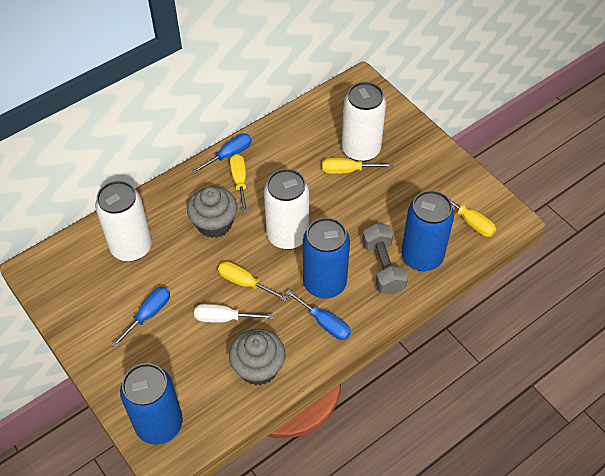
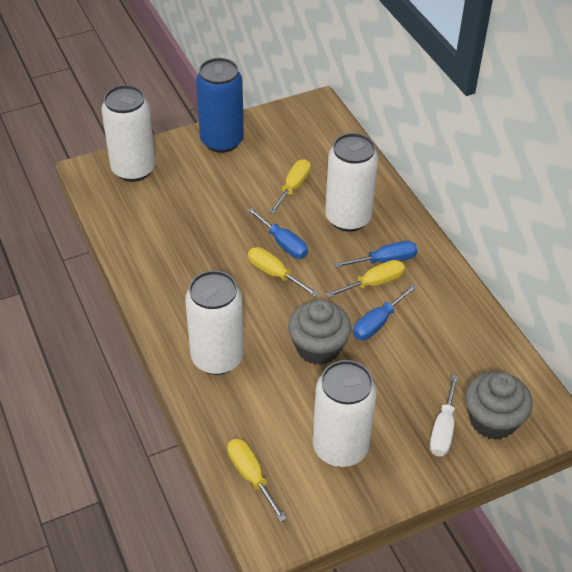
blue can: 3 -> 1
grey dumbbell: 1 -> 0
white can: 3 -> 4

